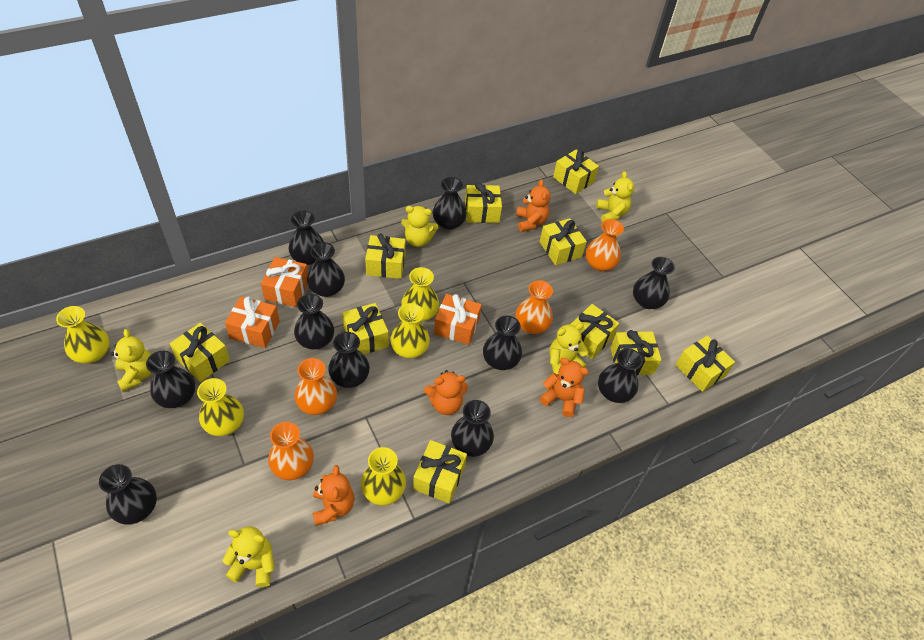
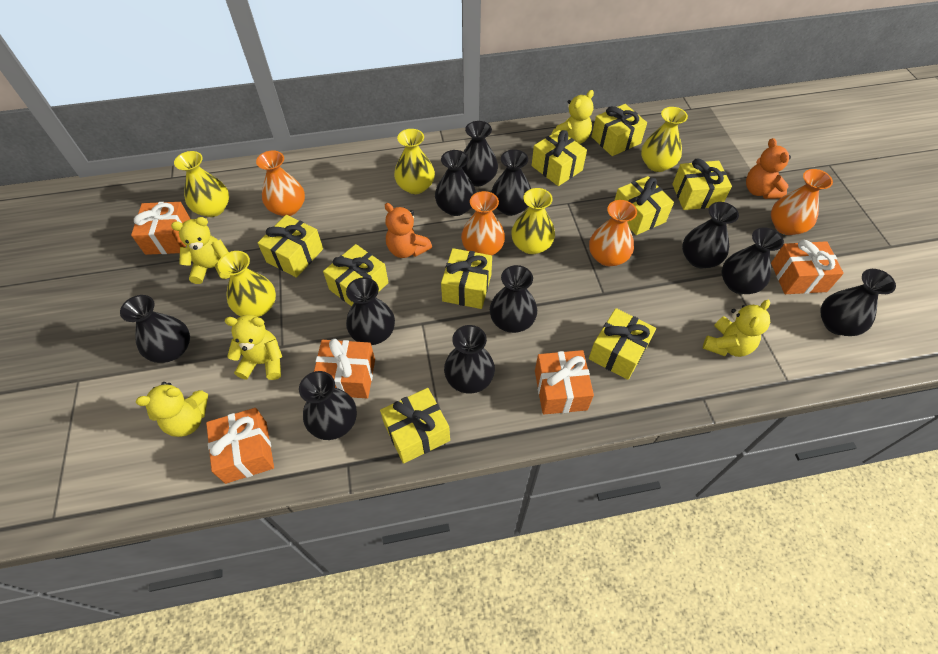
orange gift: 3 -> 5
orange teddy bear: 4 -> 2
yellow gift: 10 -> 9

